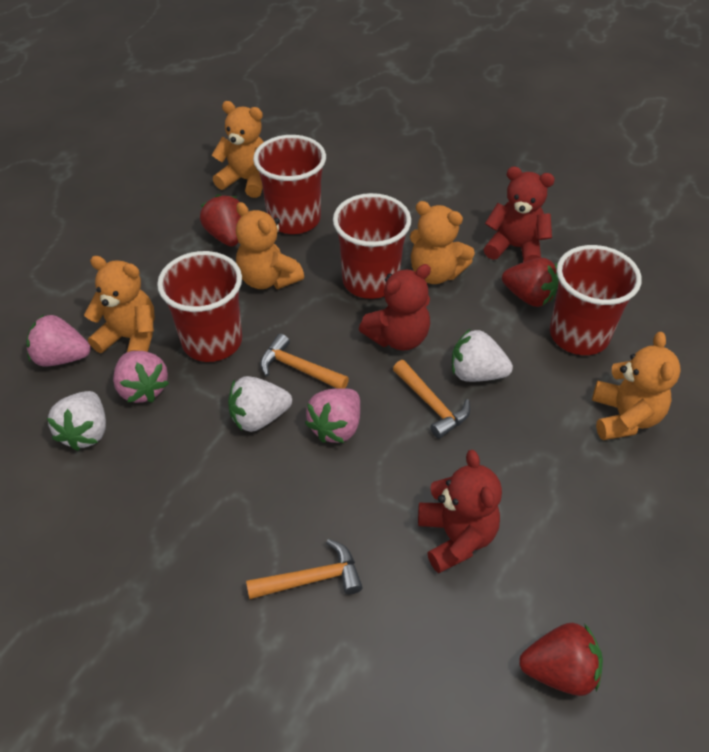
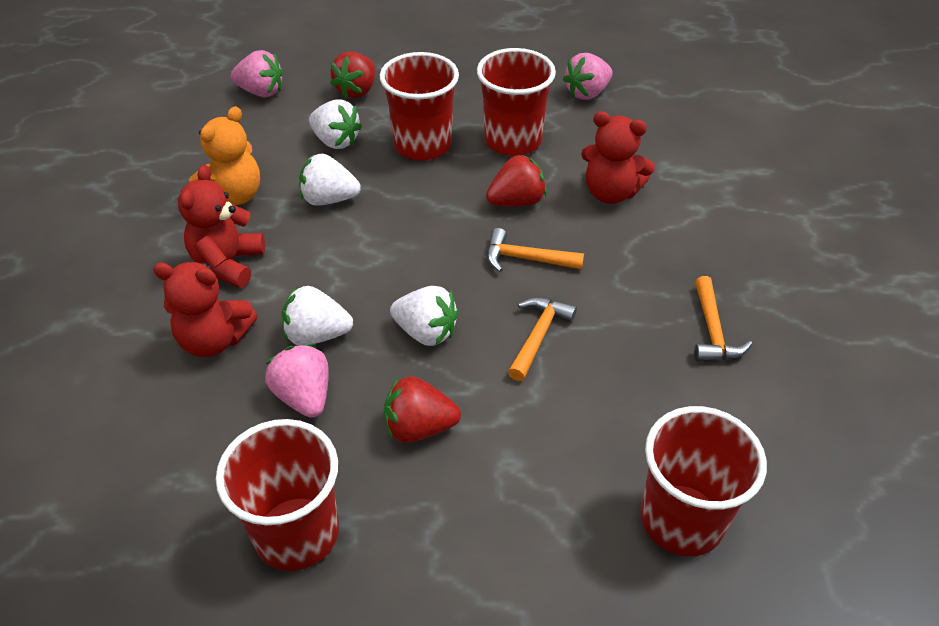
orange teddy bear: 5 -> 1
white strawberry: 3 -> 4

